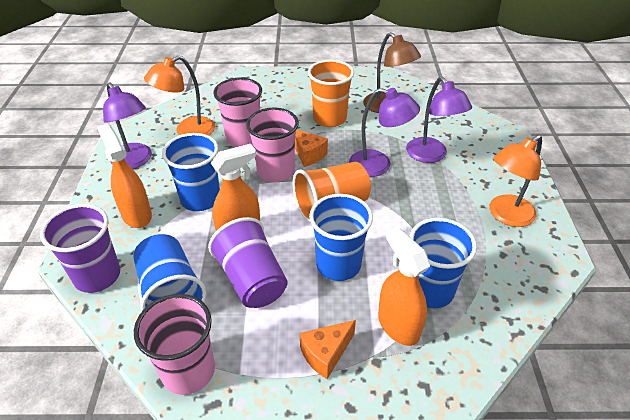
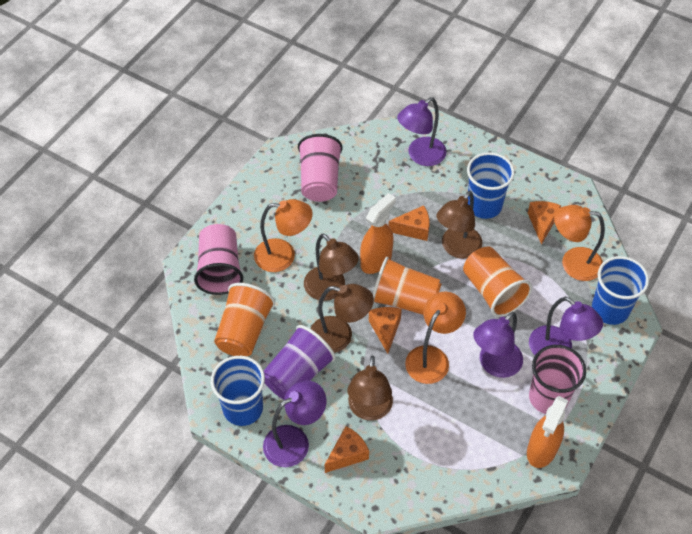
blue cup: 4 -> 3
brown lamp: 1 -> 4
orange cheese: 2 -> 4
orange cup: 2 -> 3
orange lamp: 2 -> 3
orange spray bottle: 3 -> 2
purple cup: 2 -> 1
purple lamp: 3 -> 4

